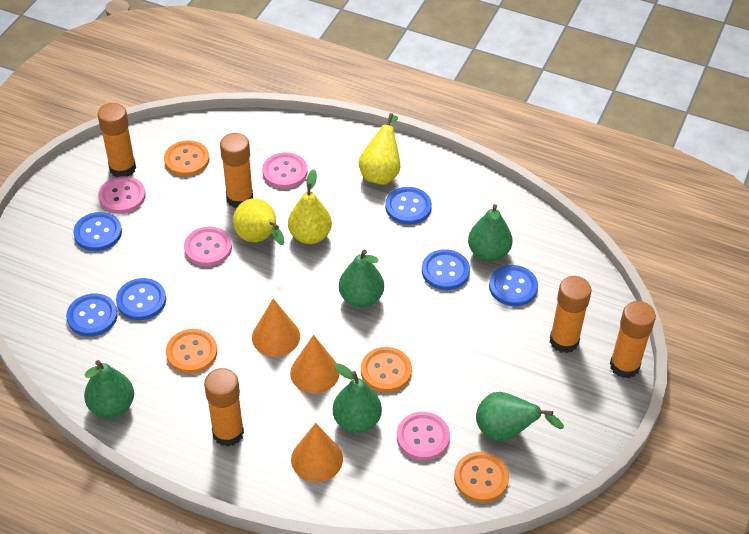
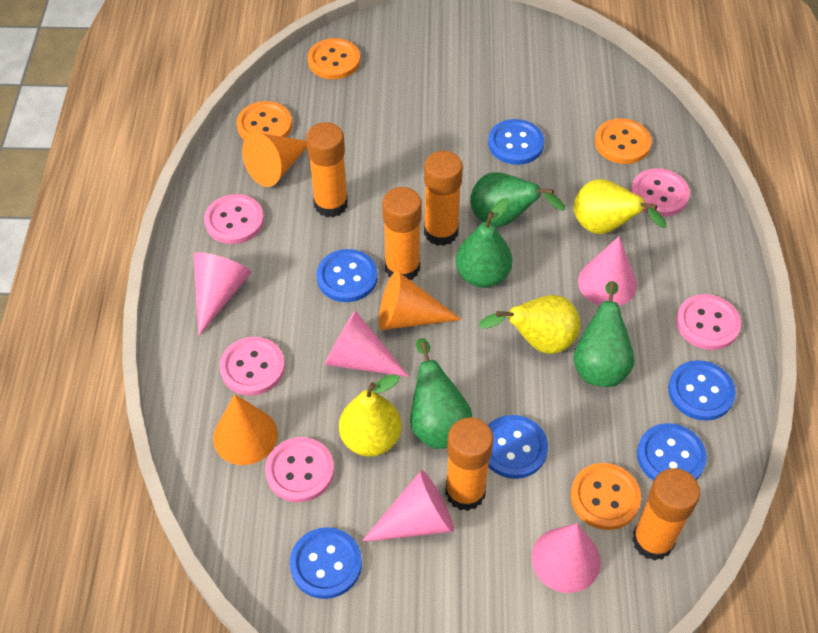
green pear: 5 -> 4
pink button: 4 -> 5
pink cone: 0 -> 5

